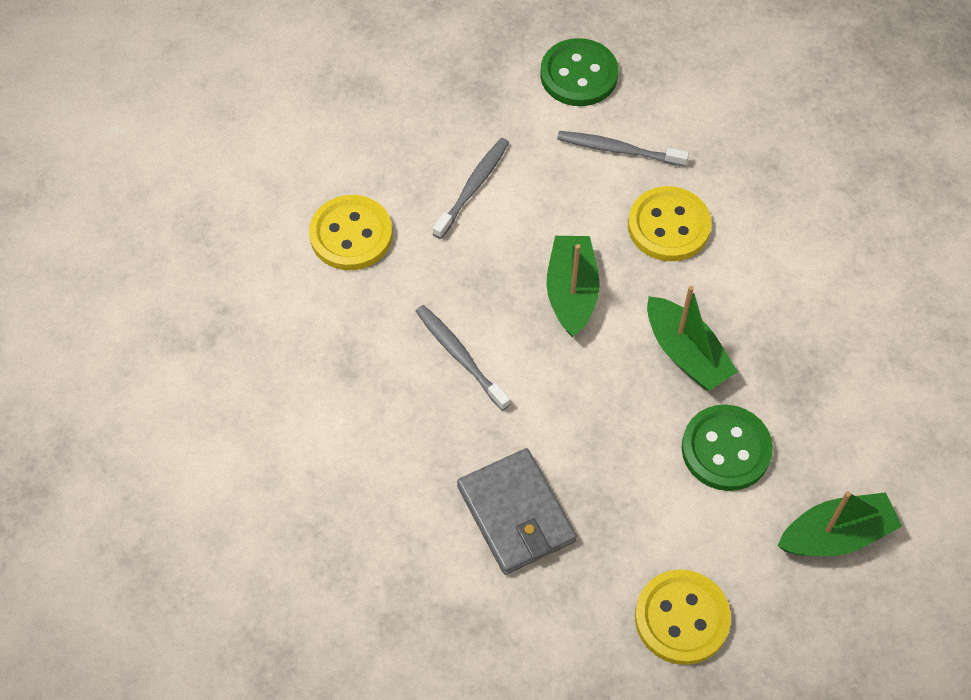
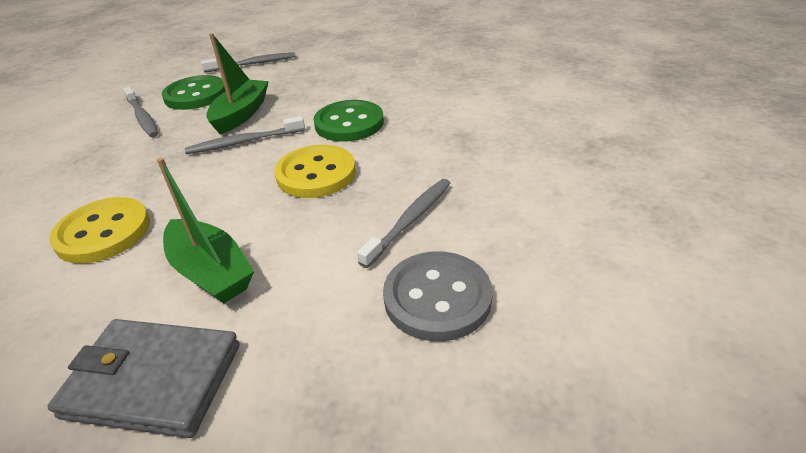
green boat: 3 -> 2
grey button: 0 -> 1
grey toothbrush: 3 -> 4
yellow button: 3 -> 2

